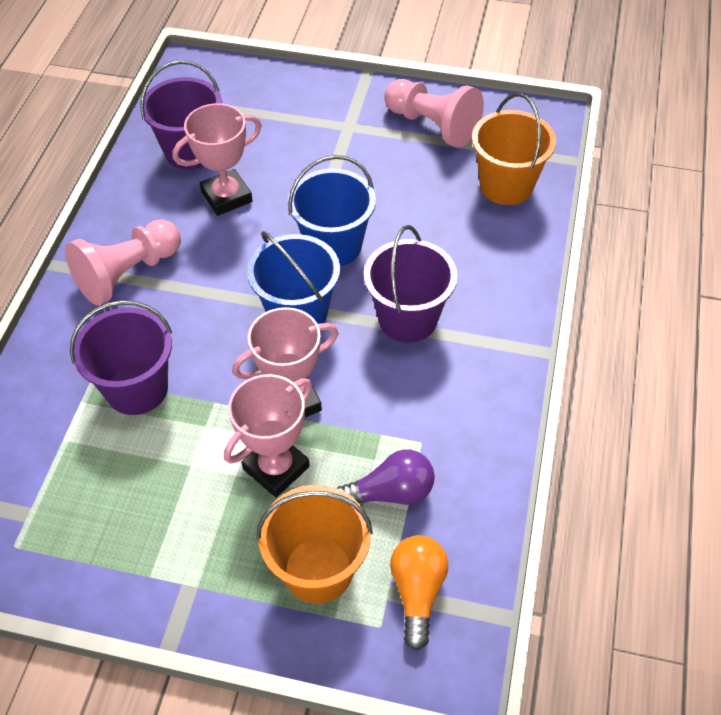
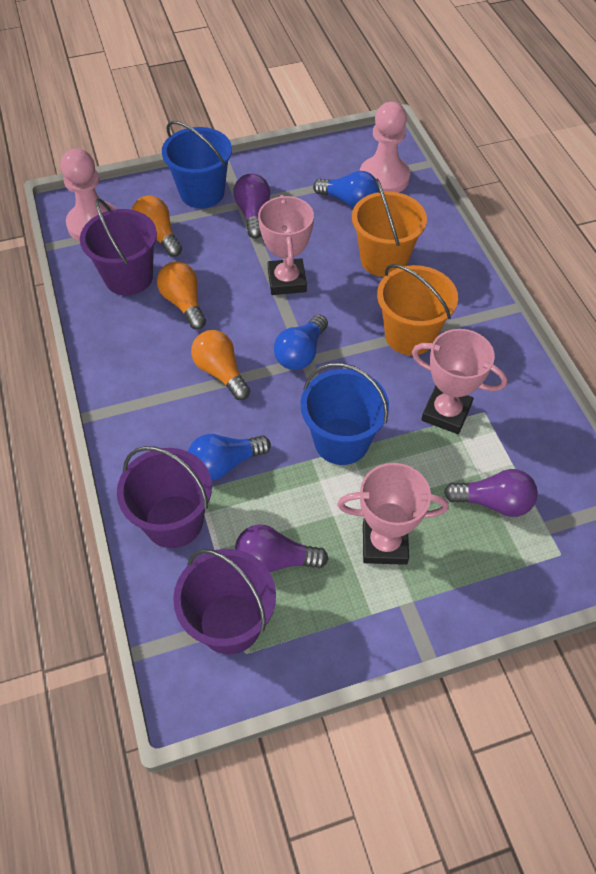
blue light bulb: 0 -> 3
orange light bulb: 1 -> 3
purple light bulb: 1 -> 3

